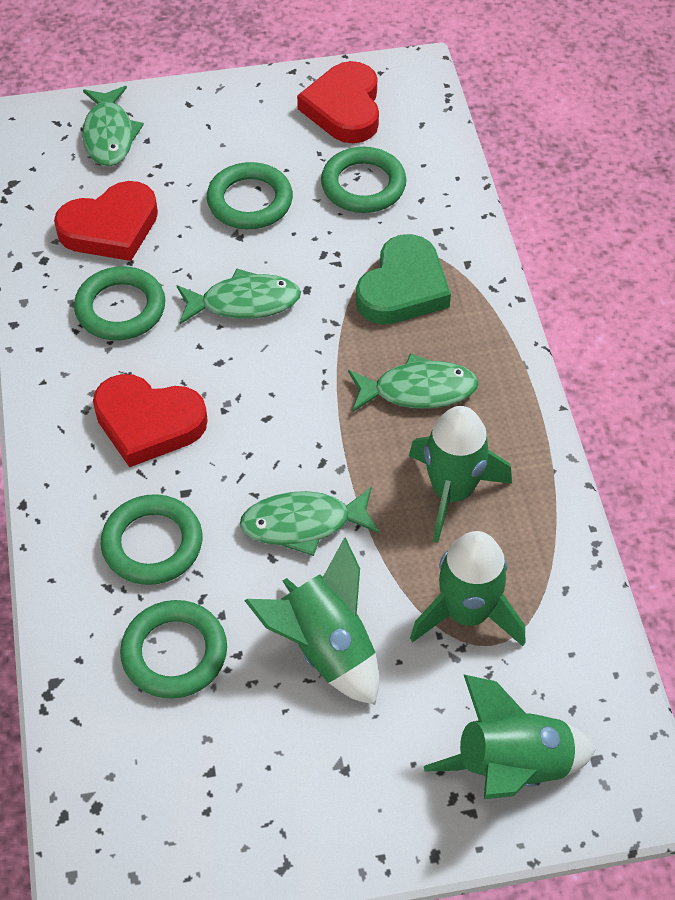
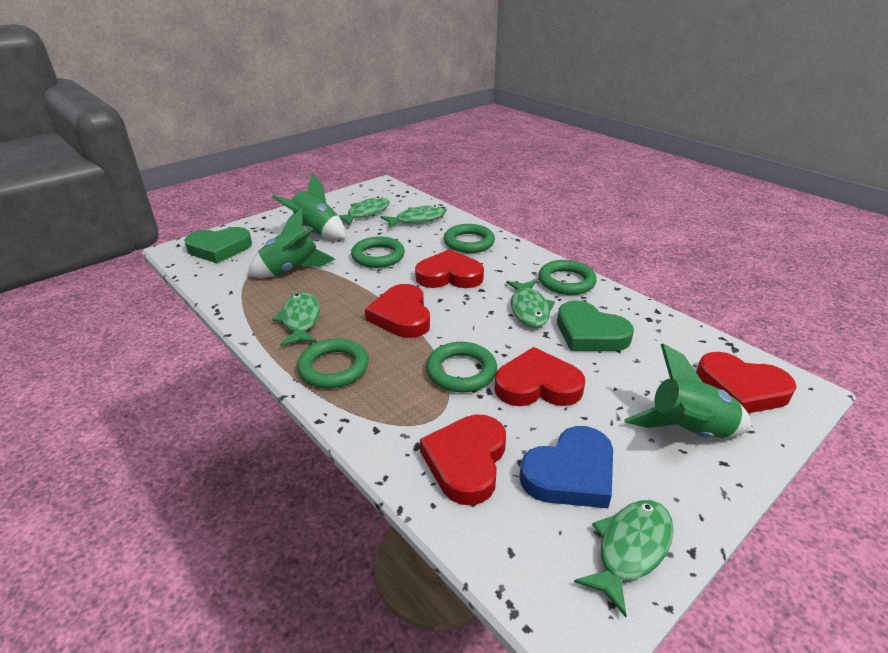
blue heart: 0 -> 1
green fish: 4 -> 5
green heart: 1 -> 2
green rocket: 4 -> 3
red heart: 3 -> 5

